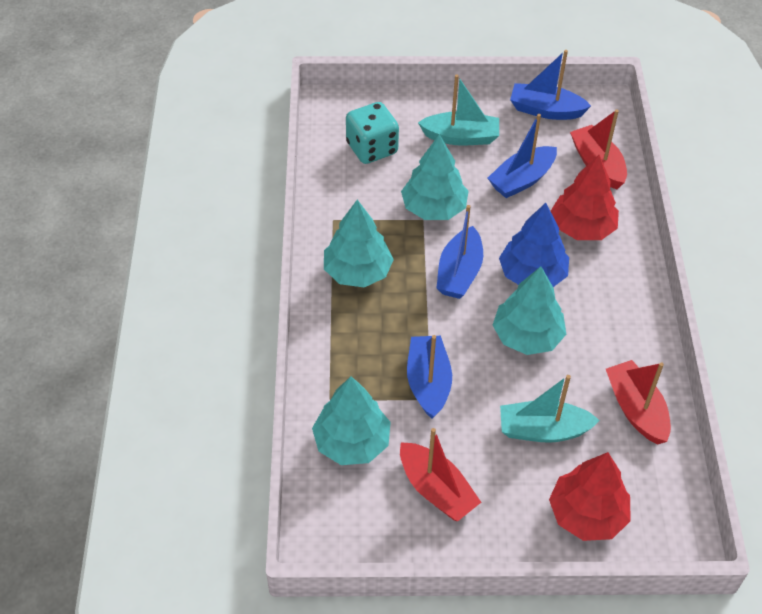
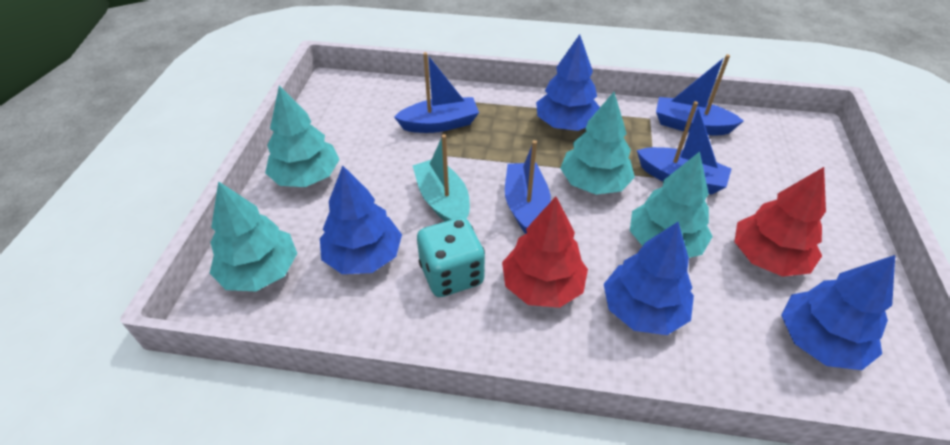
blue tree: 1 -> 4
red boat: 3 -> 0
turquoise boat: 2 -> 1

